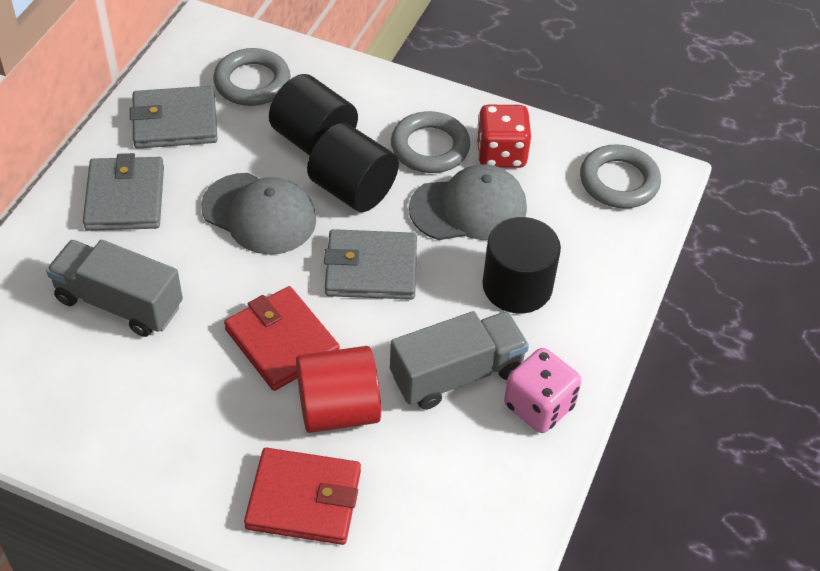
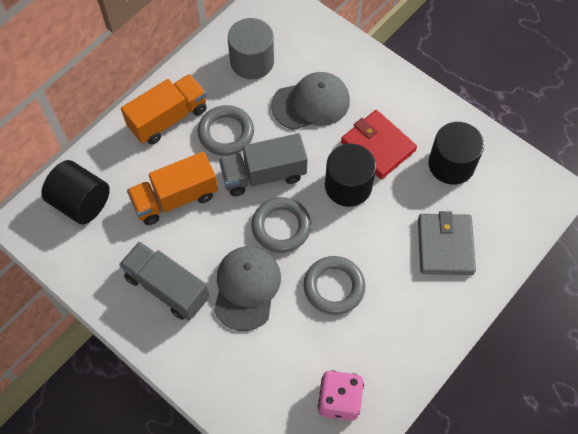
grey cylinder: 0 -> 1
grey wallet: 3 -> 1
orange truck: 0 -> 2
red cylinder: 1 -> 0
red dice: 1 -> 0
red wallet: 2 -> 1

